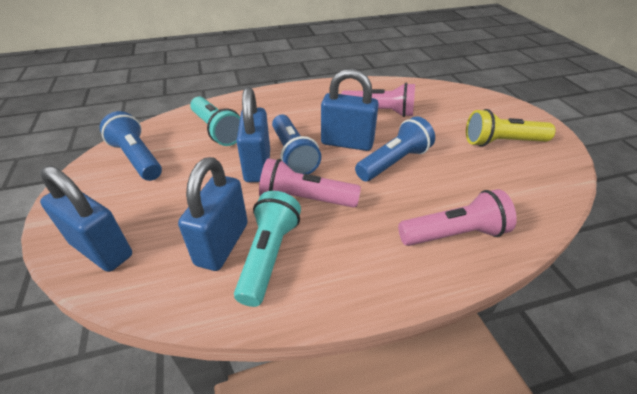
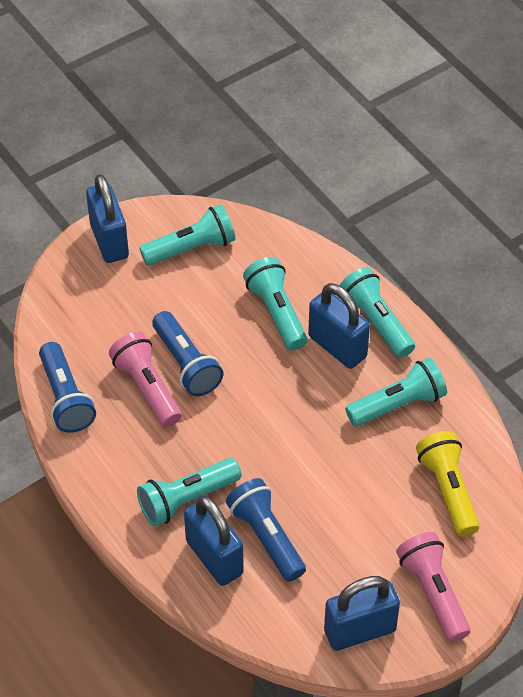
pink flashlight: 3 -> 2
turquoise flashlight: 2 -> 5

